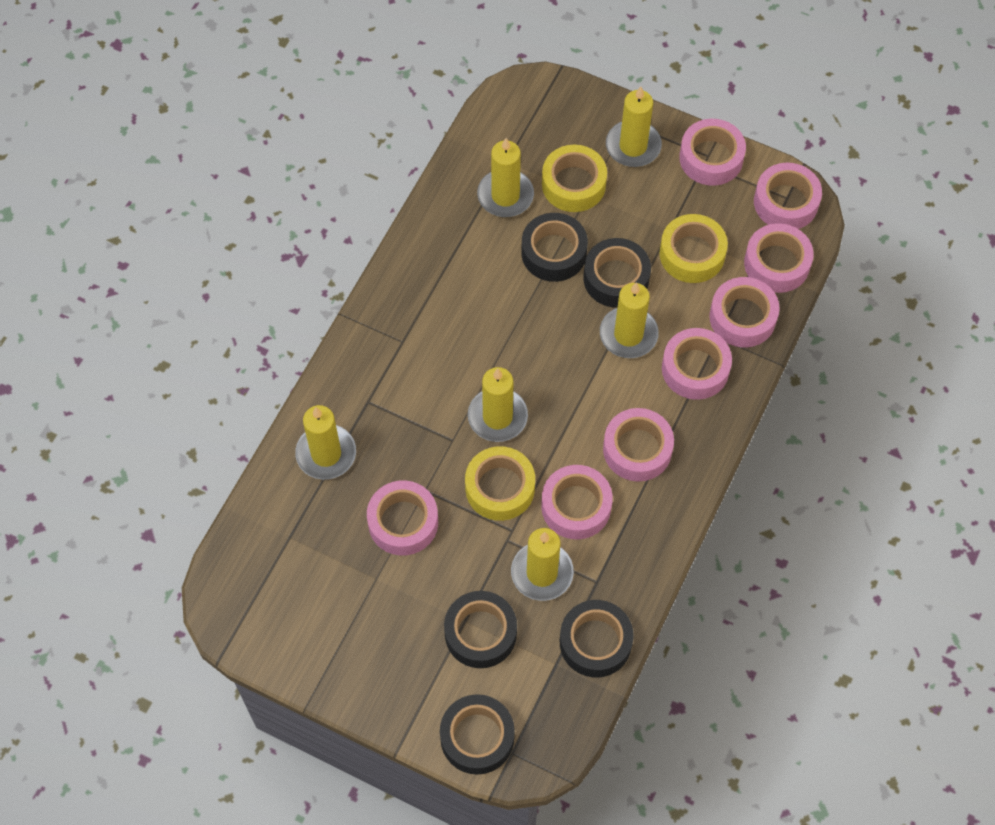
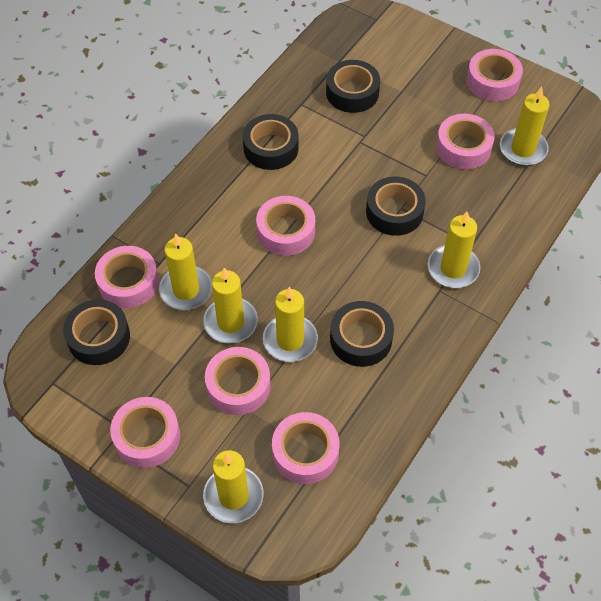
pink tape: 8 -> 7
yellow tape: 3 -> 0

